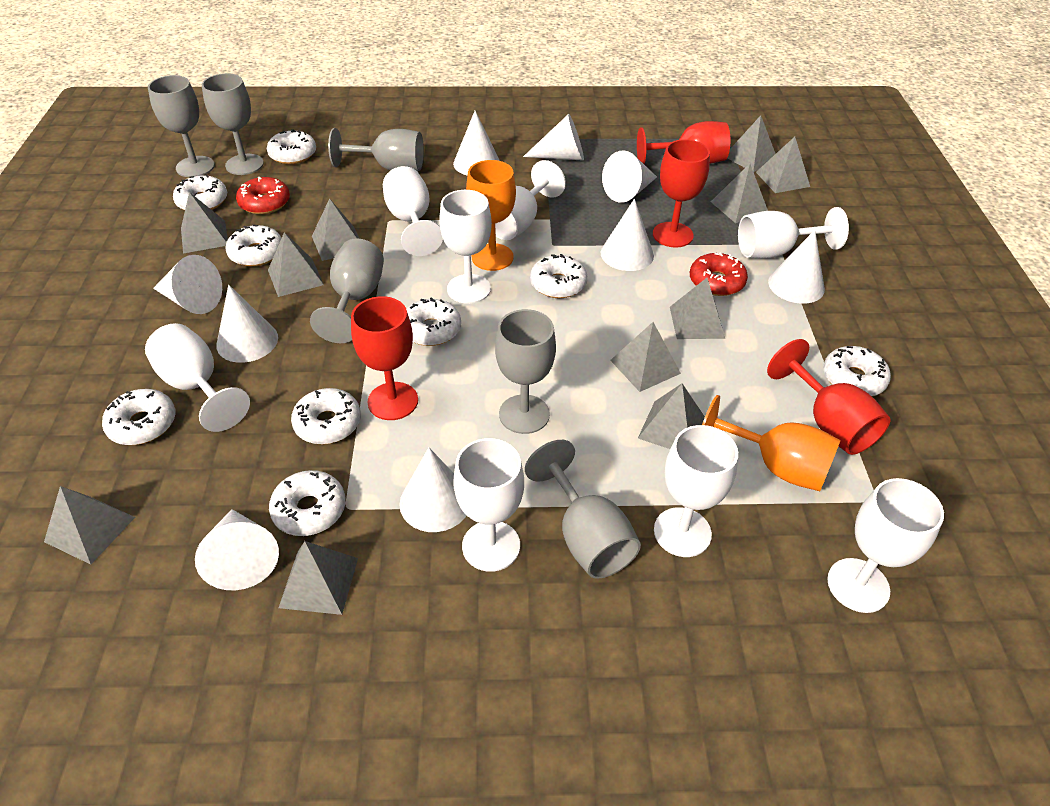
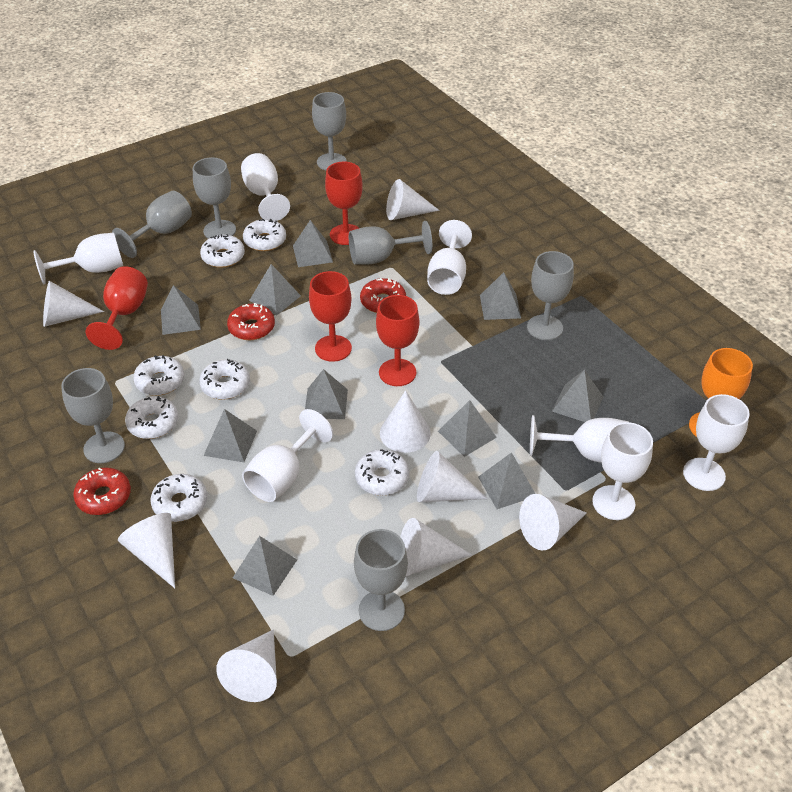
grey goblet: 6 -> 7
grey pyramid: 11 -> 10
orange goblet: 2 -> 1
red donut: 2 -> 3
white cone: 9 -> 8
white donut: 9 -> 7
white goblet: 8 -> 7

